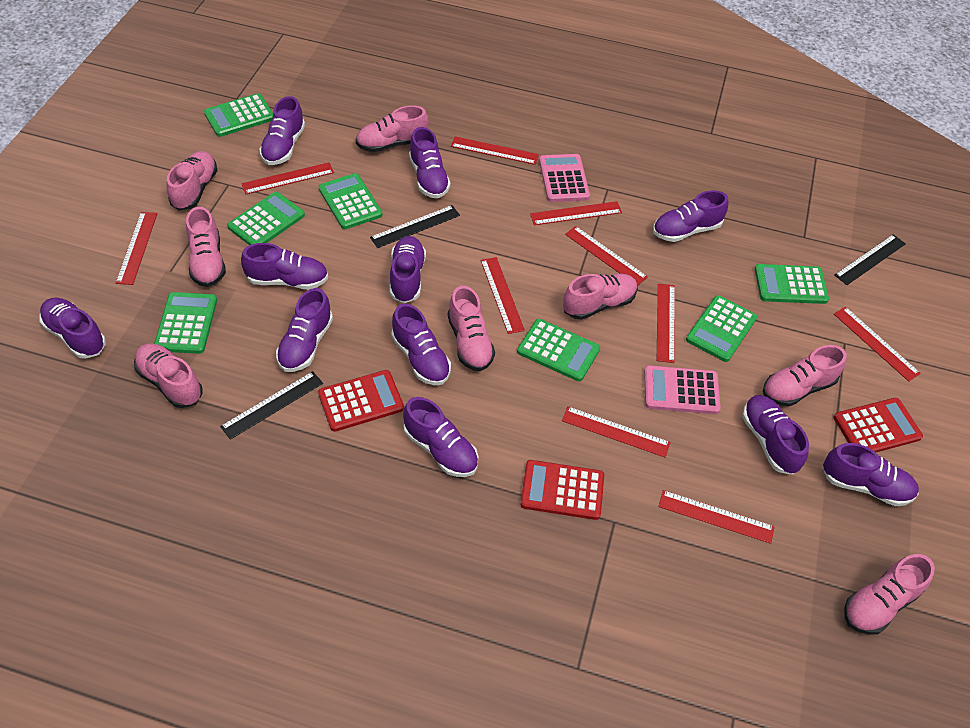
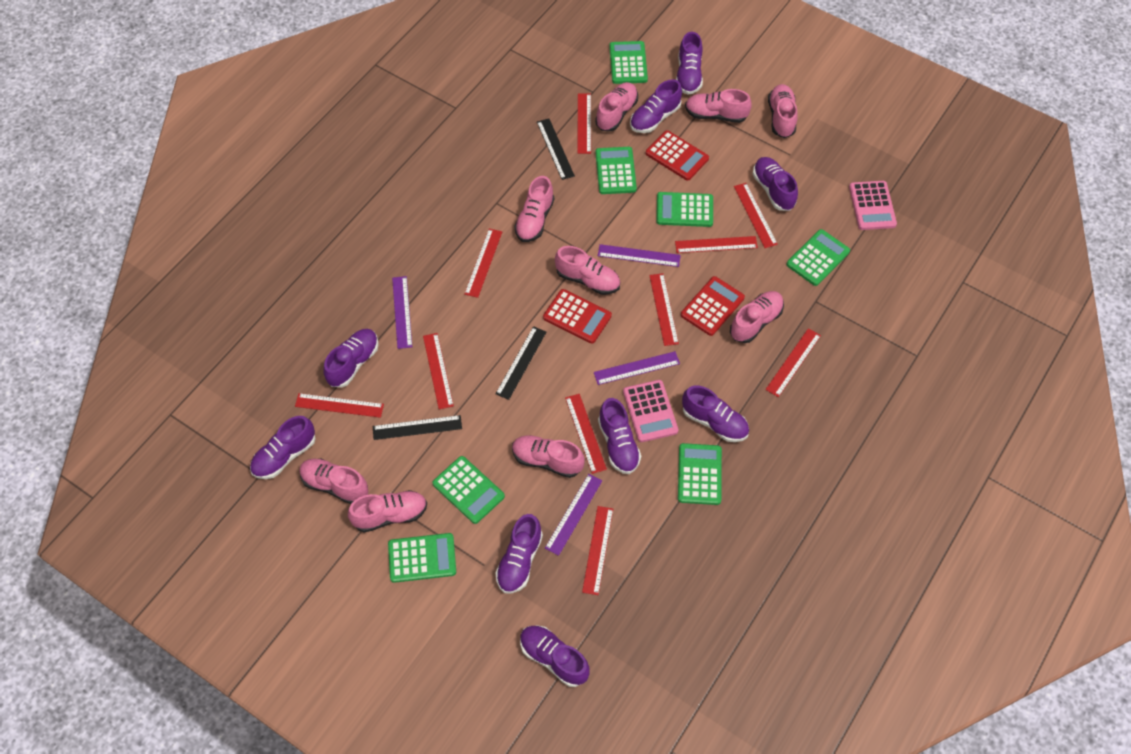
pink shoe: 8 -> 9
purple ruler: 0 -> 4
purple shoe: 11 -> 9

